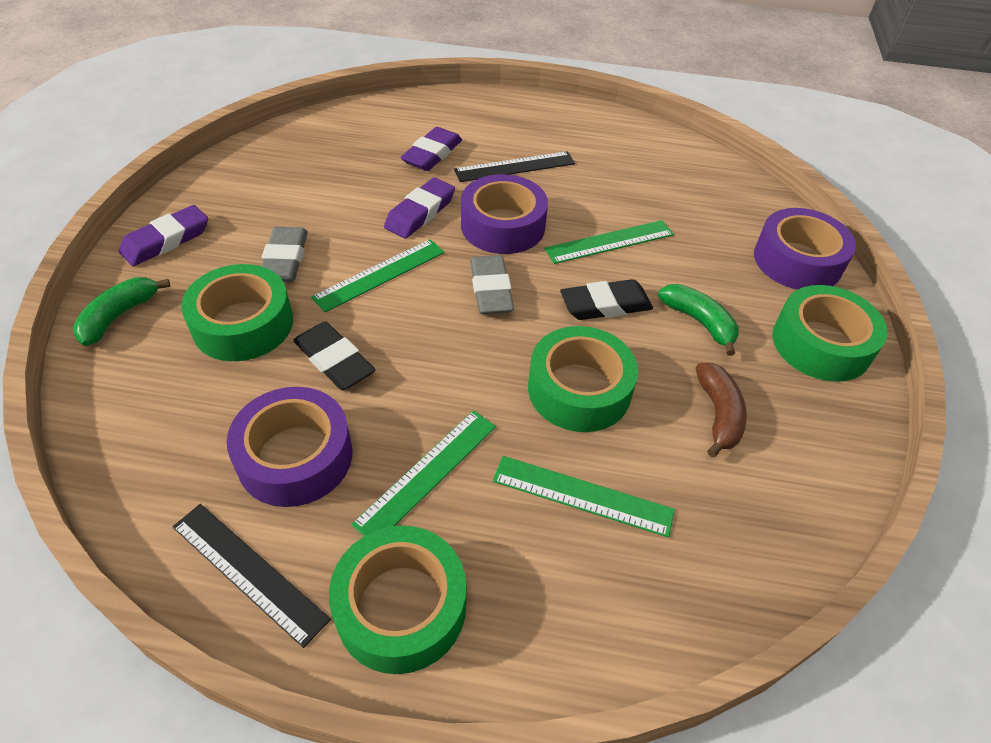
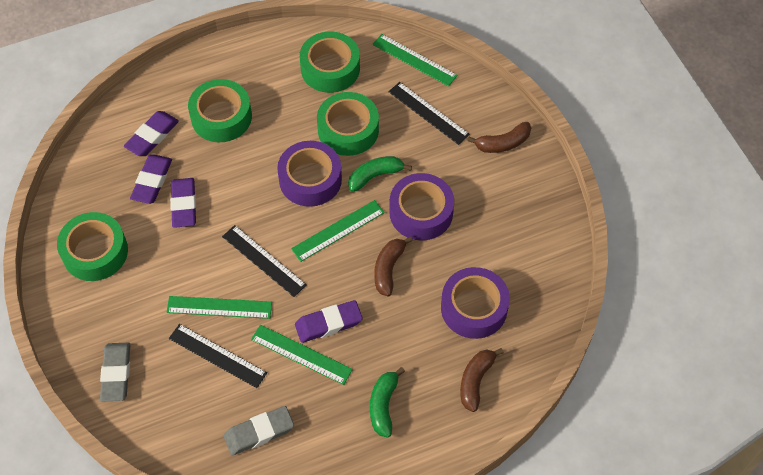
black eraser: 2 -> 0
black ruler: 2 -> 3
brown banana: 1 -> 3
purple eraser: 3 -> 4

